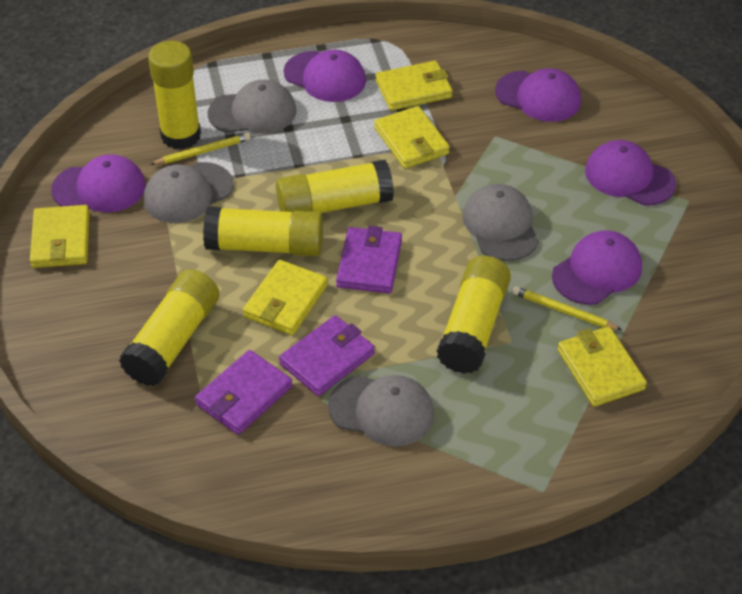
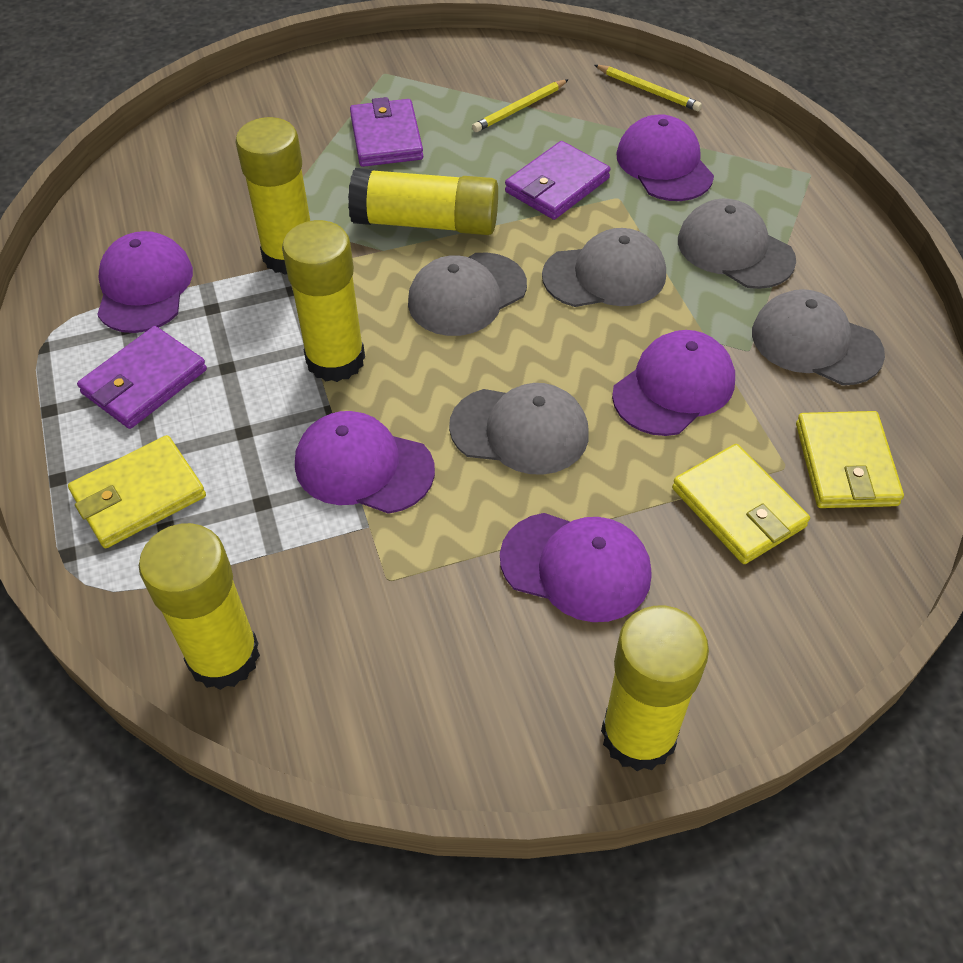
grey cap: 4 -> 5
yellow wallet: 5 -> 3

